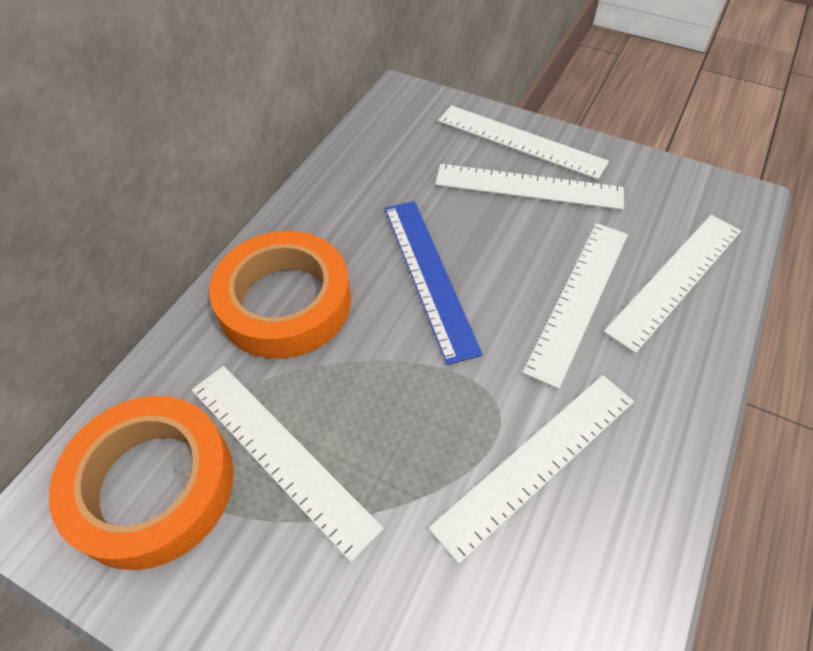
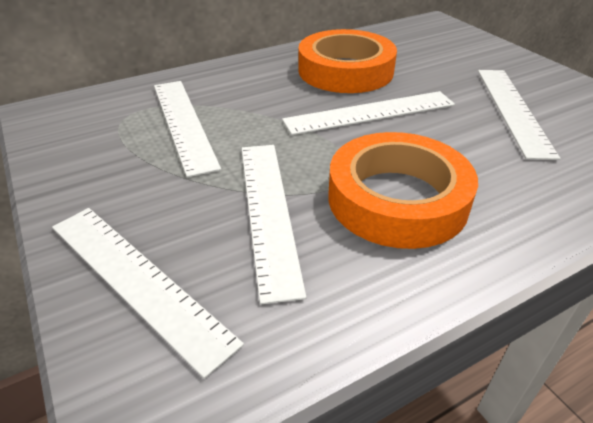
blue ruler: 1 -> 0
white ruler: 6 -> 5

